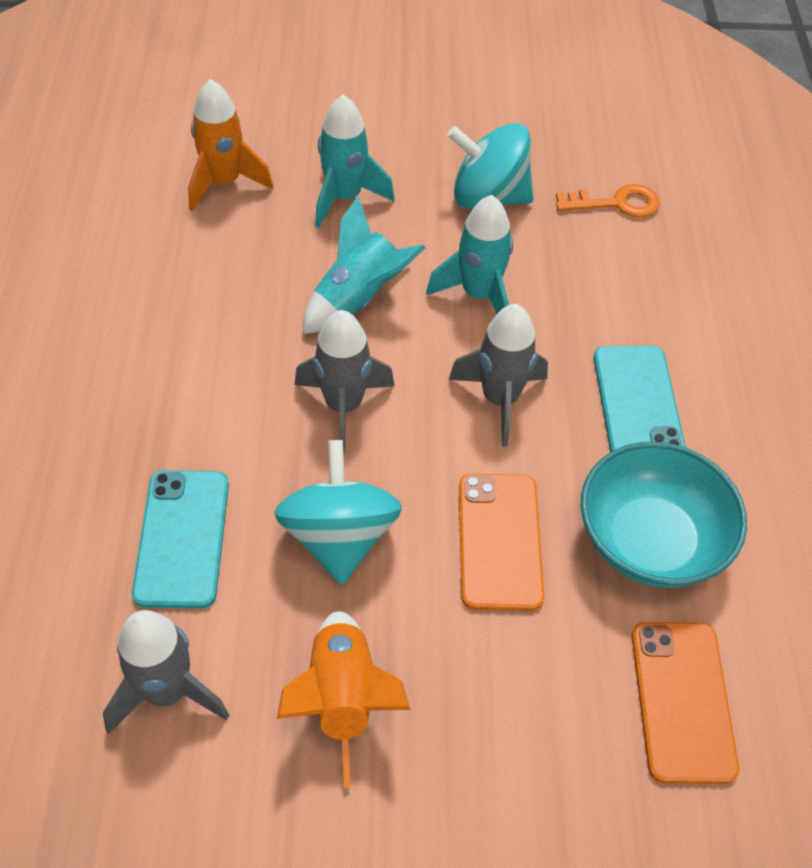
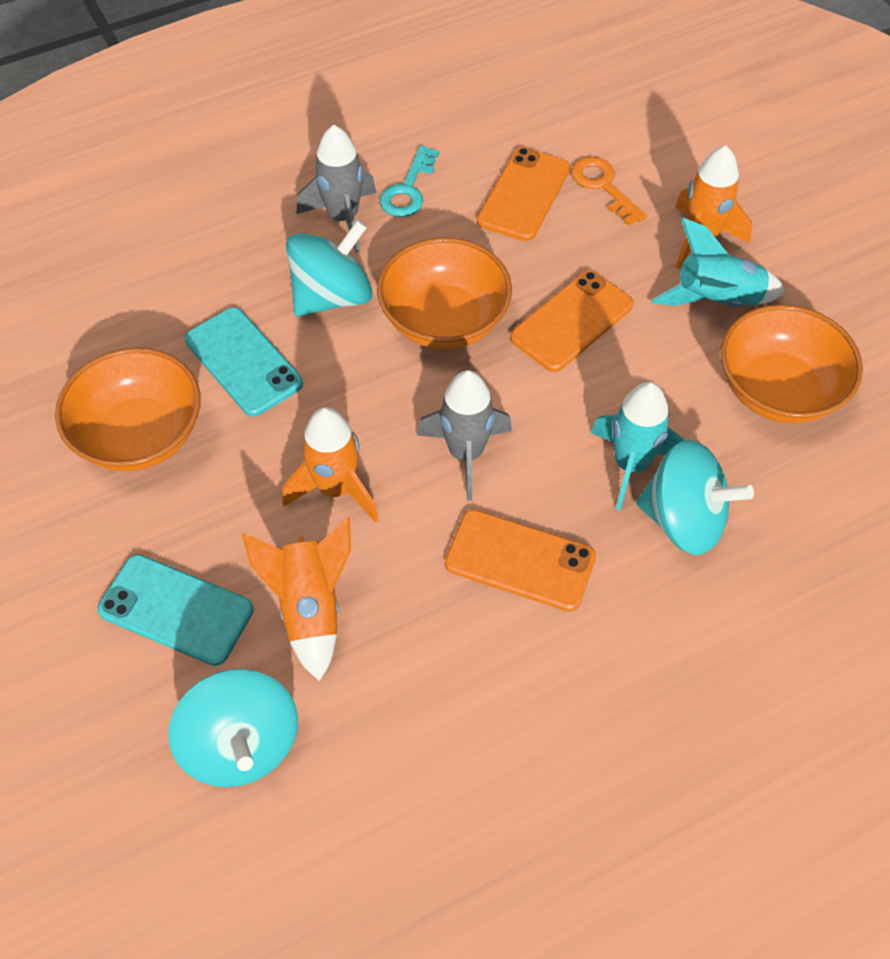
grey rocket: 3 -> 2
orange bowl: 0 -> 3
orange phone: 2 -> 3
orange rocket: 2 -> 3
turquoise bowl: 1 -> 0
turquoise key: 0 -> 1
turquoise rocket: 3 -> 2
turquoise spinning top: 2 -> 3

